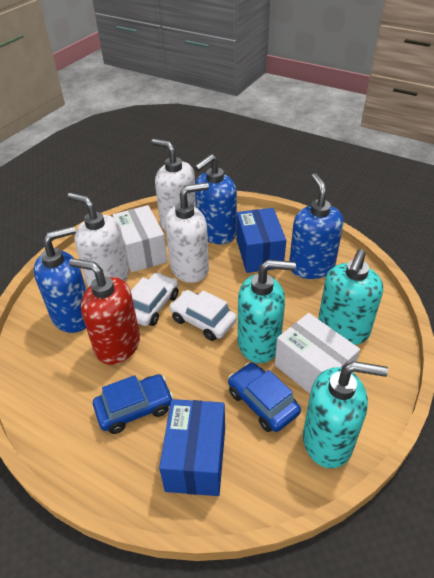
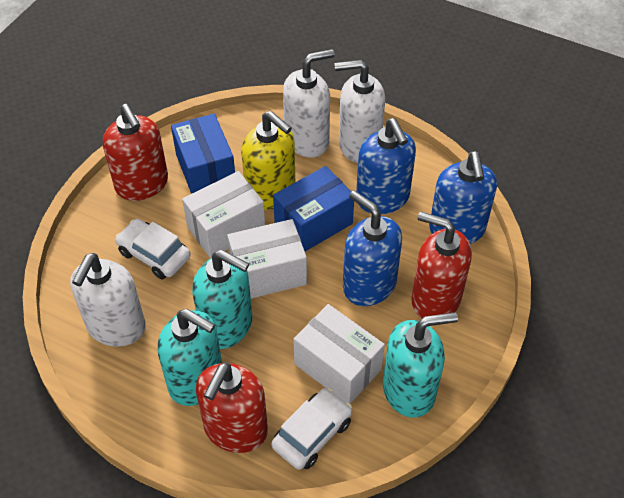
blue car: 2 -> 0
red soap dispenser: 1 -> 3
white box: 2 -> 3
yellow soap dispenser: 0 -> 1

